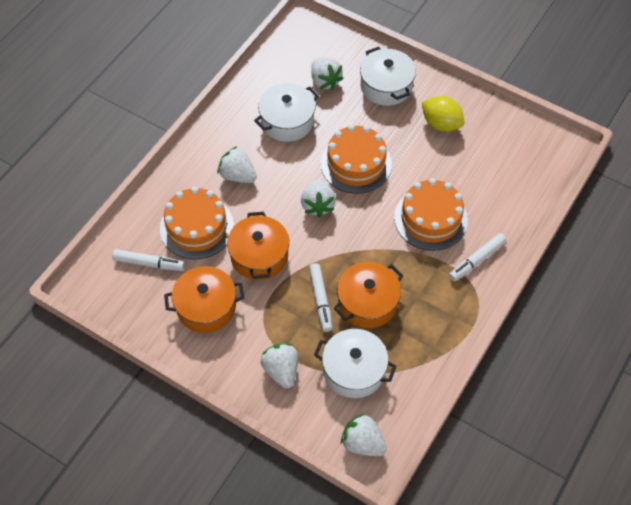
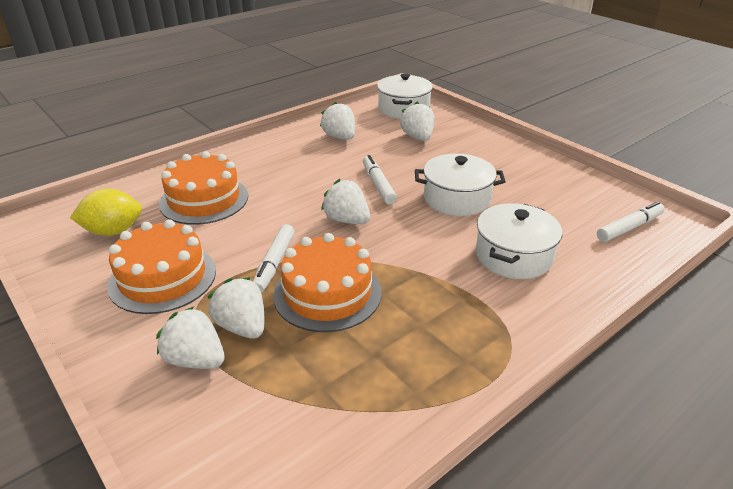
orange pot: 3 -> 0

